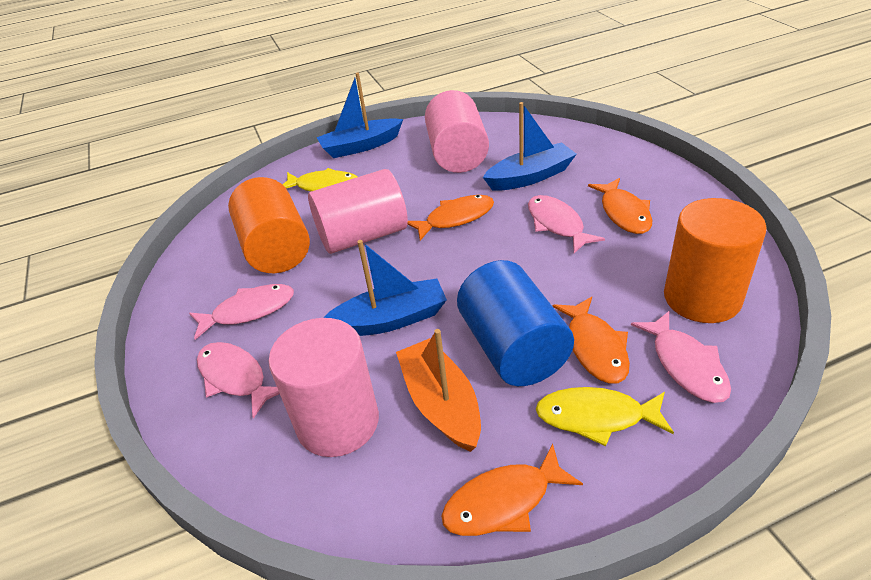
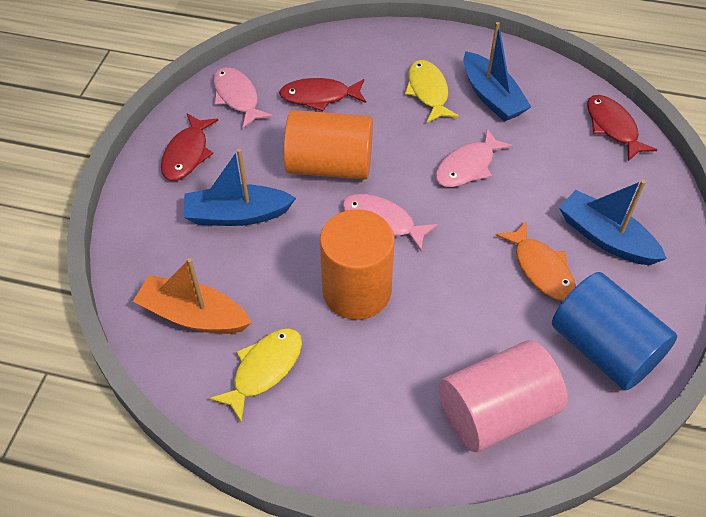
orange fish: 4 -> 1
pink cylinder: 3 -> 1
pink fish: 4 -> 3
red fish: 0 -> 3

